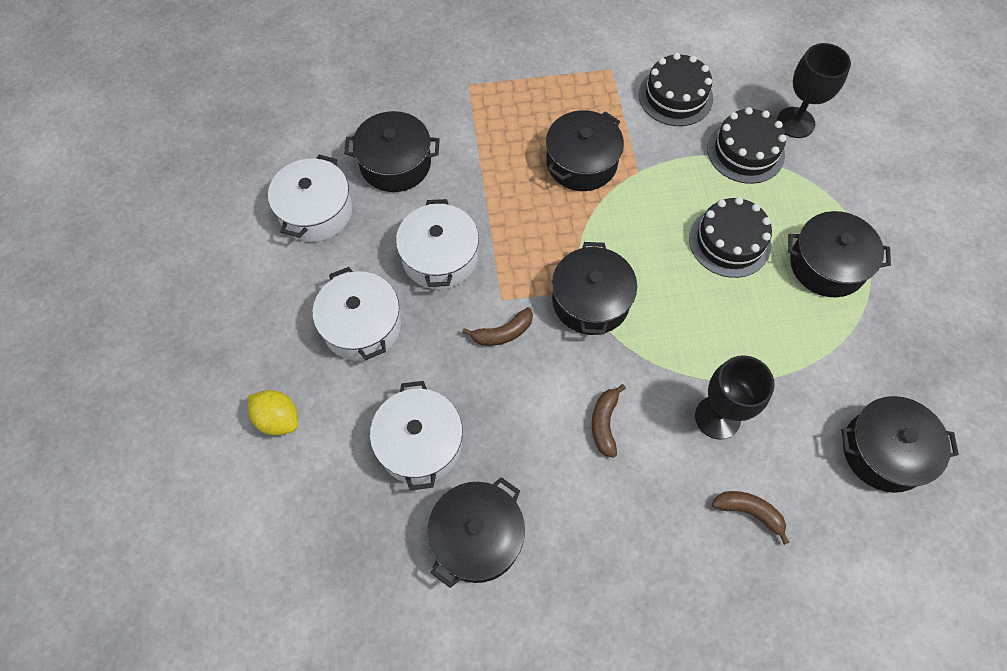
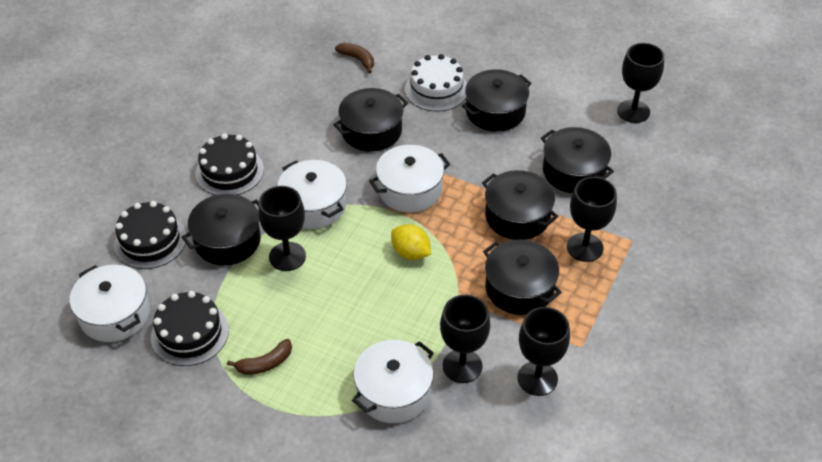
black goblet: 2 -> 5
brown banana: 3 -> 2
white cake: 0 -> 1

